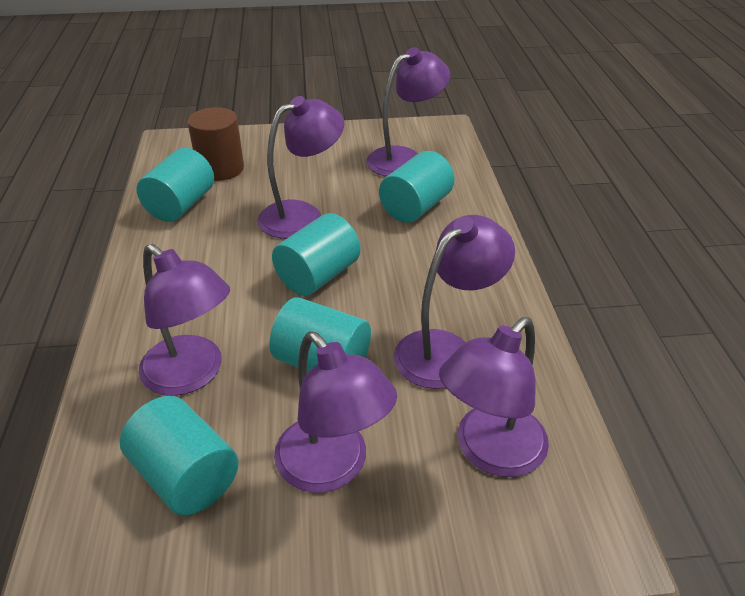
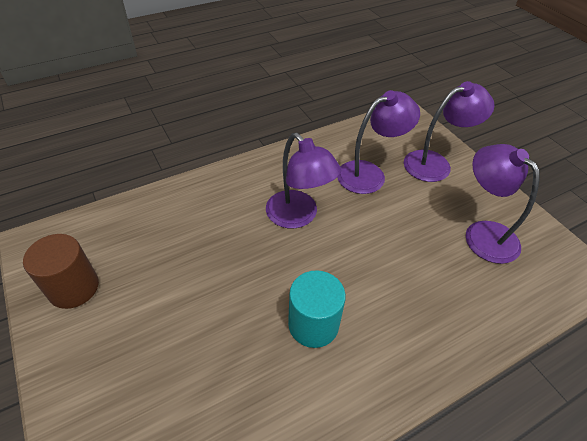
purple lamp: 6 -> 4
turquoise cylinder: 5 -> 1

